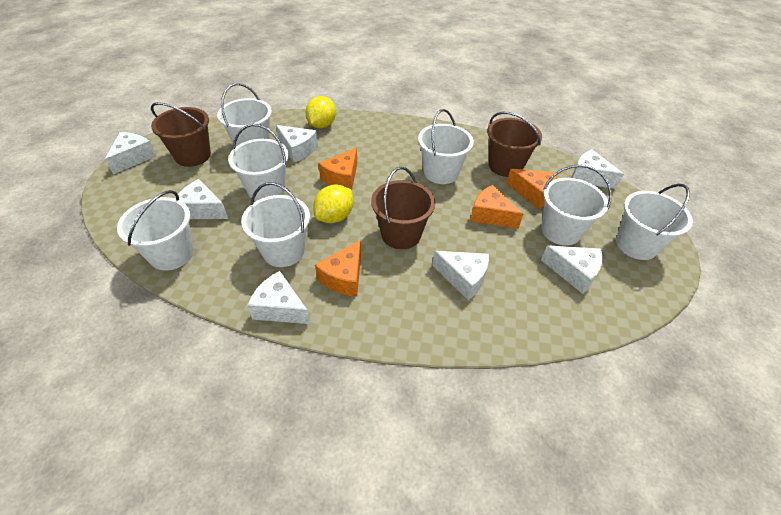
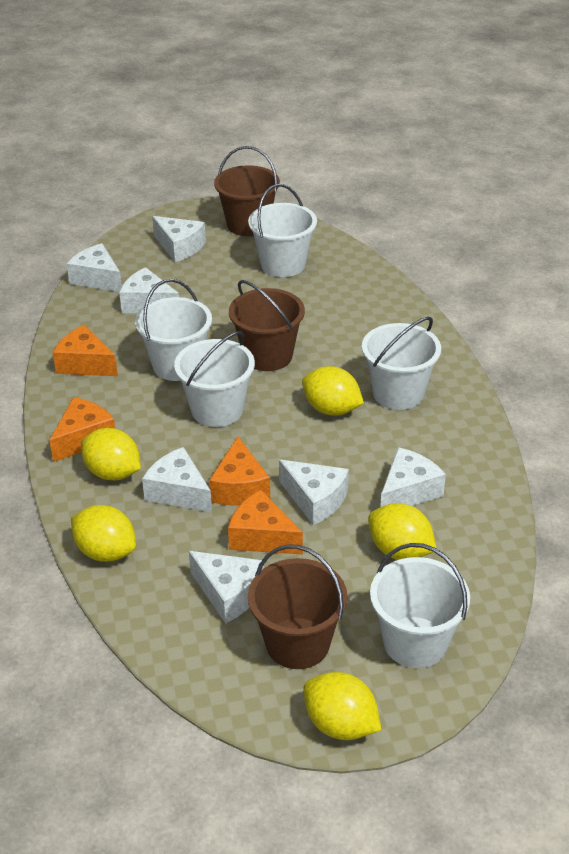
white bucket: 7 -> 5
yellow lemon: 2 -> 5

